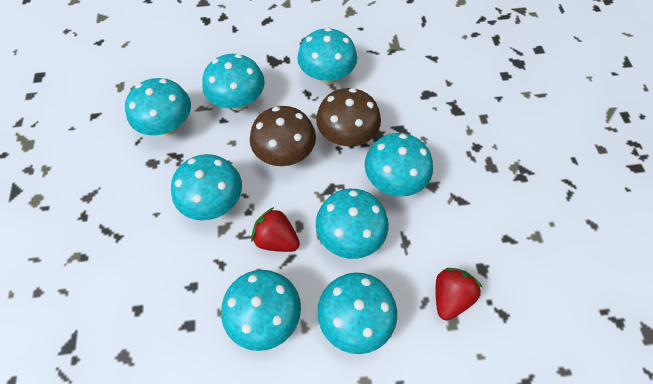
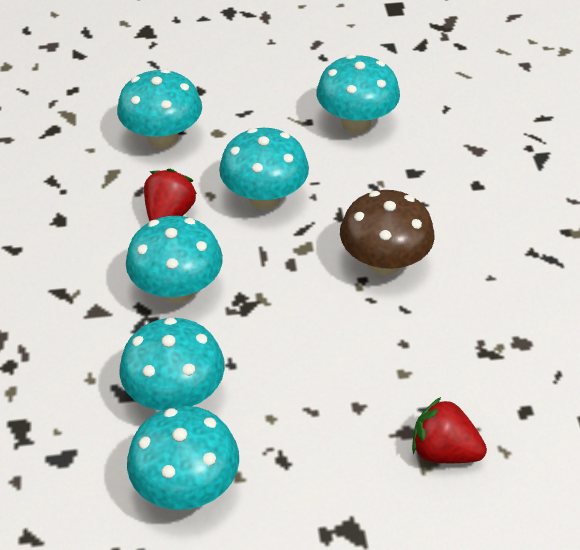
brown mushroom: 2 -> 1
turquoise mushroom: 8 -> 6

